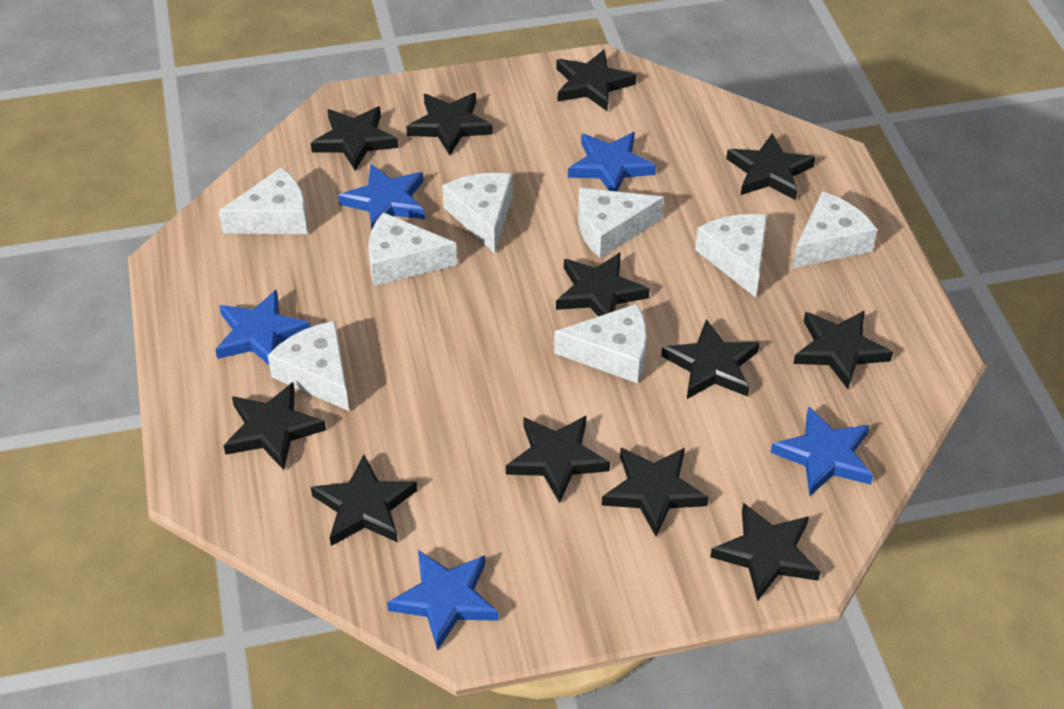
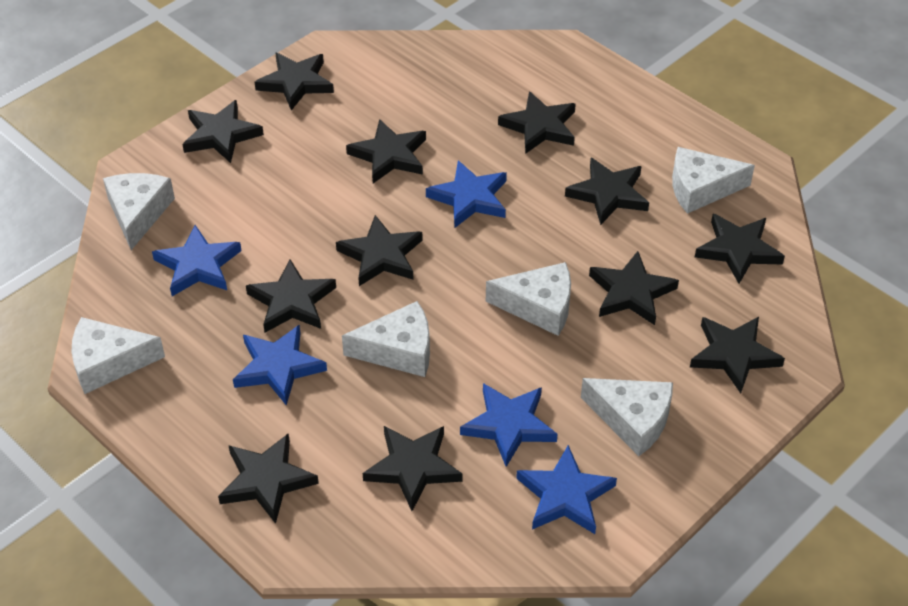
white cheese: 8 -> 6

